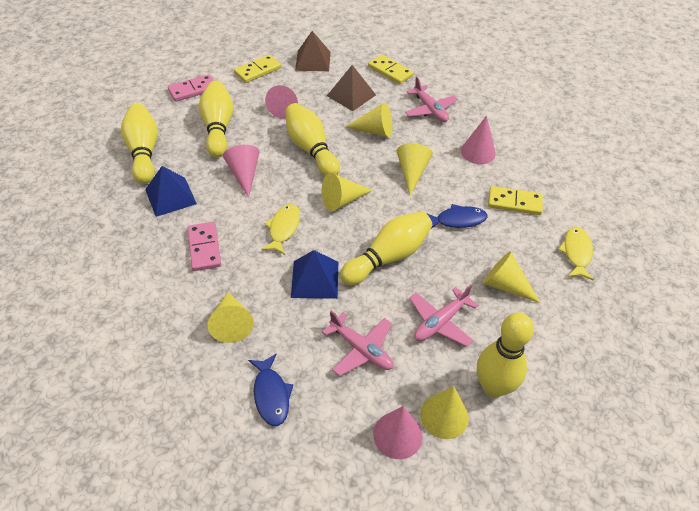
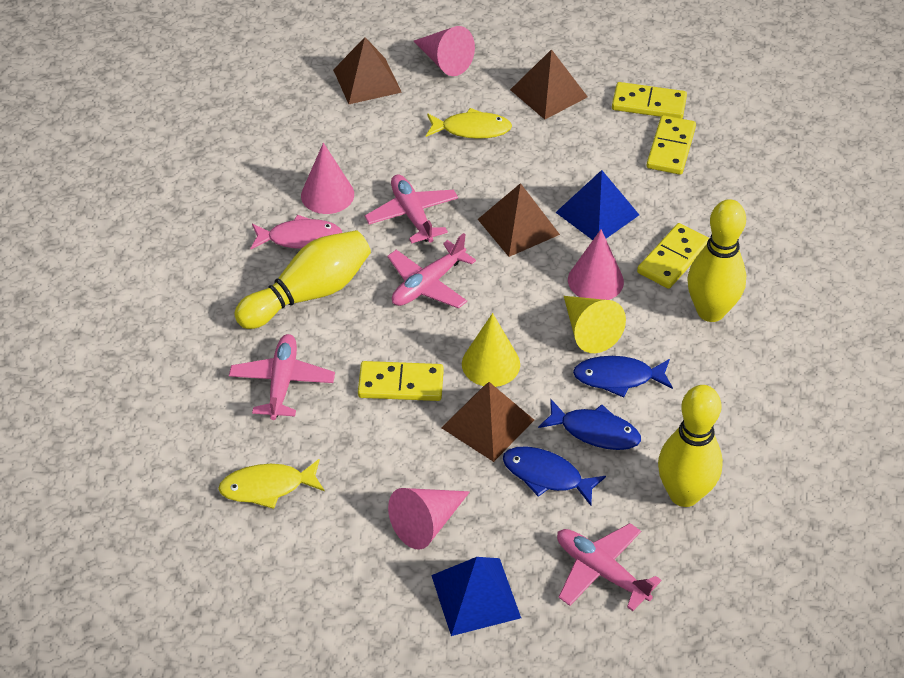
blue fish: 2 -> 3
brown pyramid: 2 -> 4
pink domino: 2 -> 0
pink fish: 0 -> 1
pink plane: 3 -> 4
yellow bowling pin: 5 -> 3
yellow cone: 6 -> 2
yellow domino: 3 -> 4

